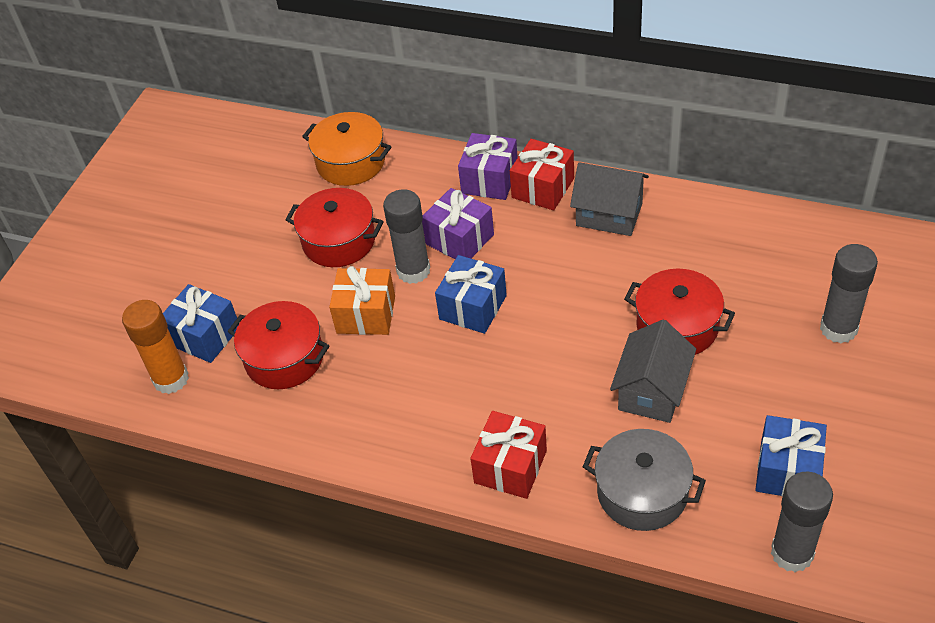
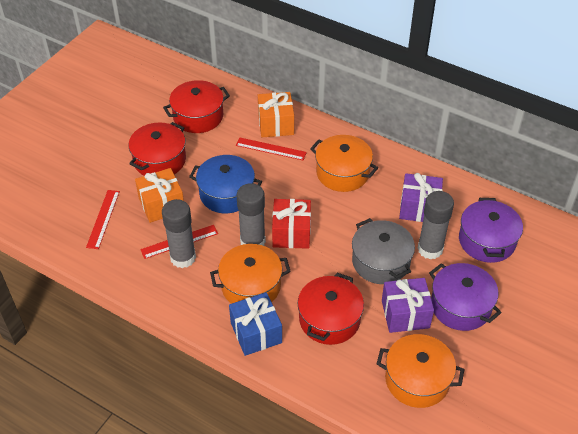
blue gift: 3 -> 1
blue pot: 0 -> 1
grey house: 2 -> 0
orange gift: 1 -> 2
orange glue stick: 1 -> 0
orange pot: 1 -> 3
purple pot: 0 -> 2
red gift: 2 -> 1
red ruler: 0 -> 3

